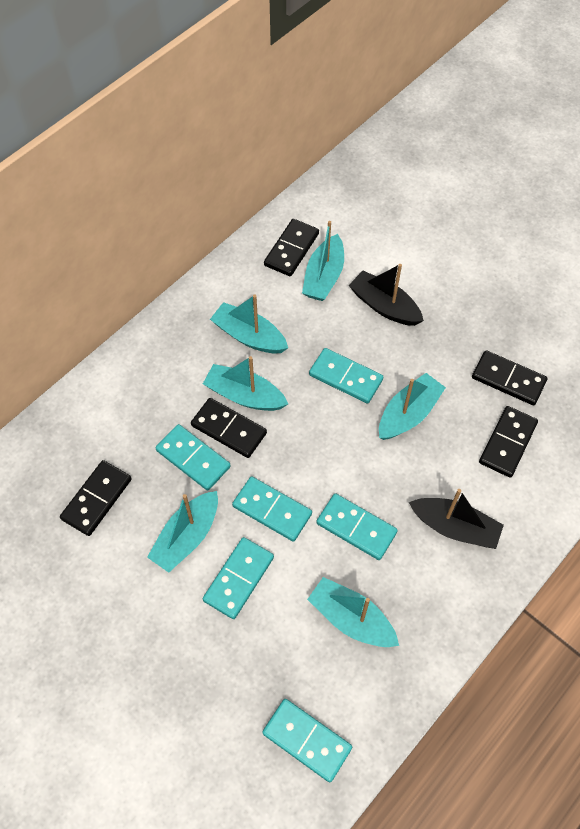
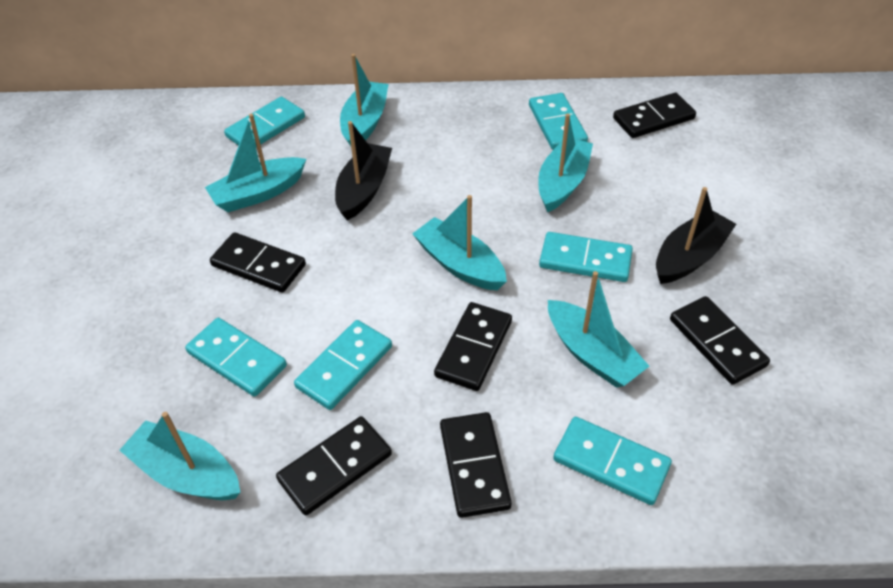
black domino: 5 -> 6

